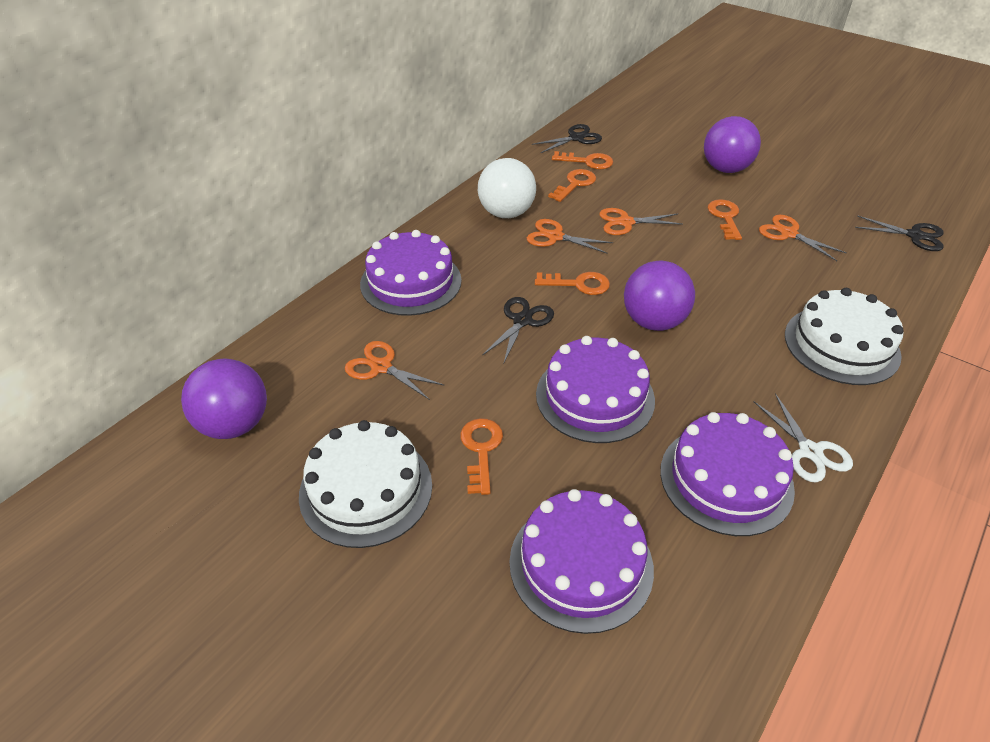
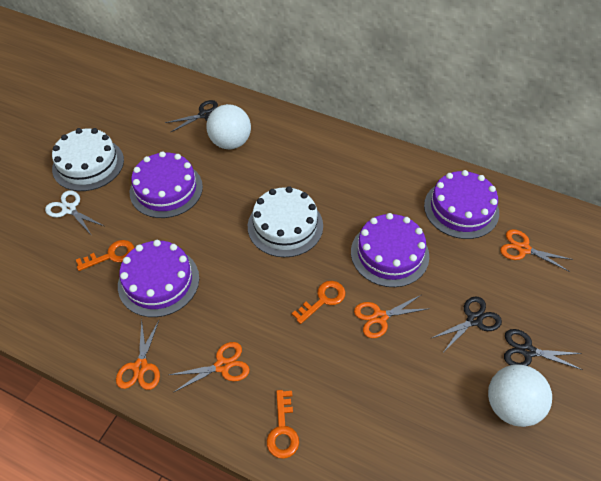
orange key: 5 -> 3
purple ball: 3 -> 0
white ball: 1 -> 2

